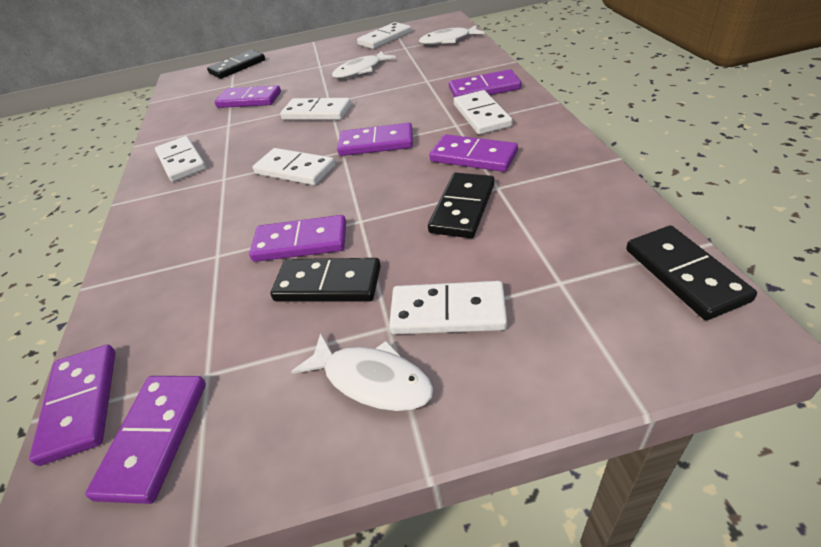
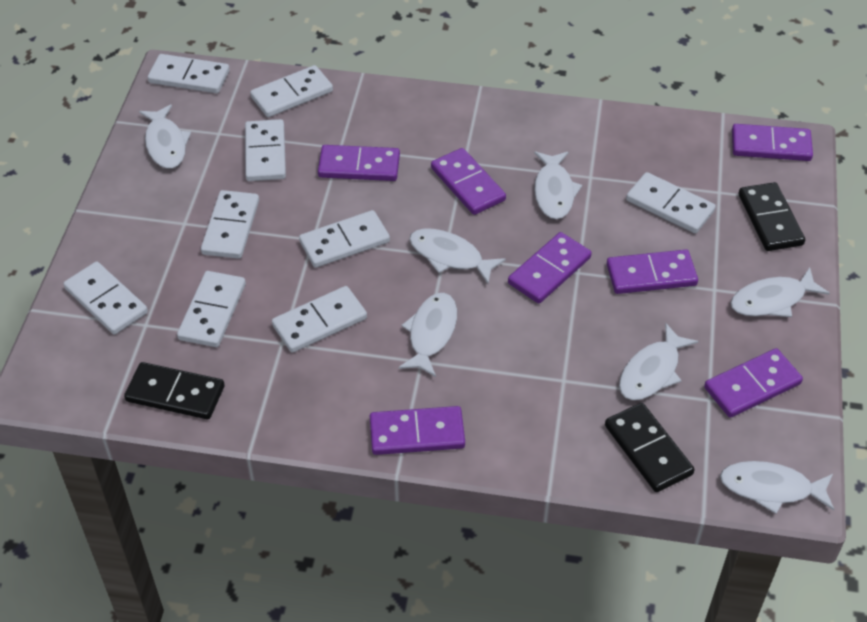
black domino: 4 -> 3
white domino: 6 -> 9
white fish: 3 -> 7

